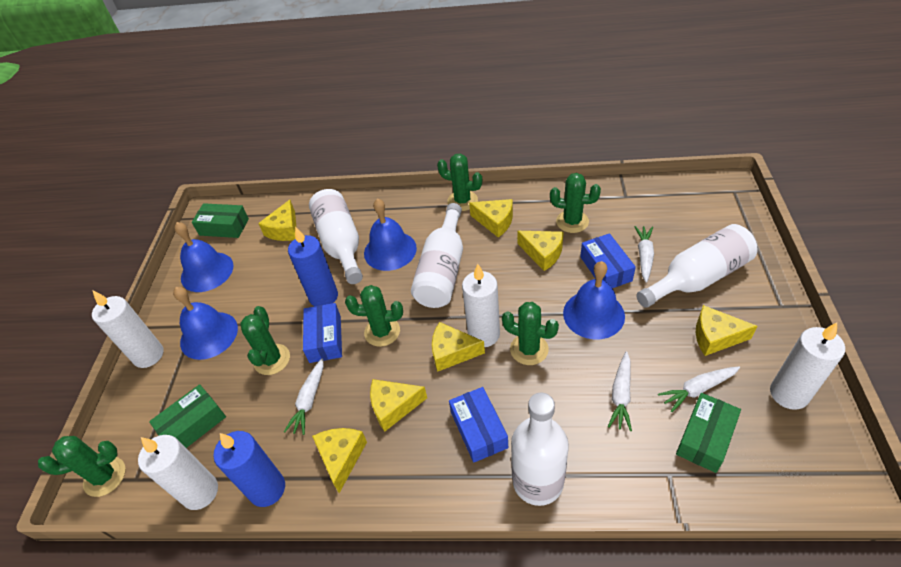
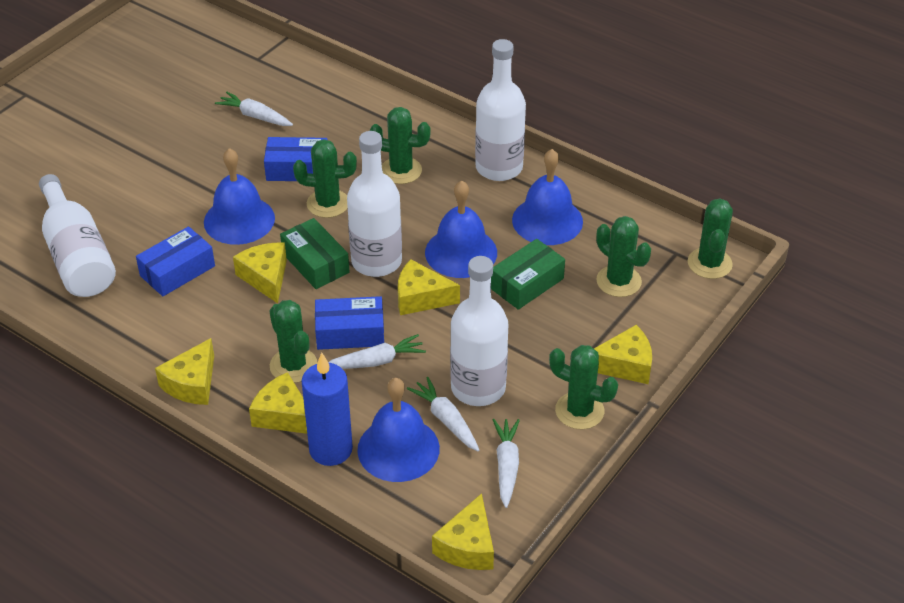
blue candle: 2 -> 1
green box: 3 -> 2
white candle: 4 -> 0
yellow cheese: 7 -> 6

